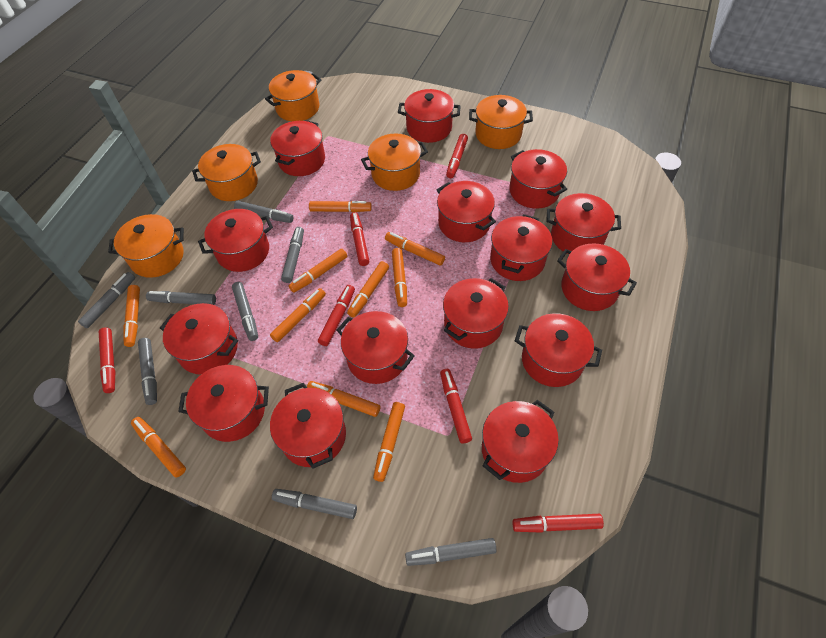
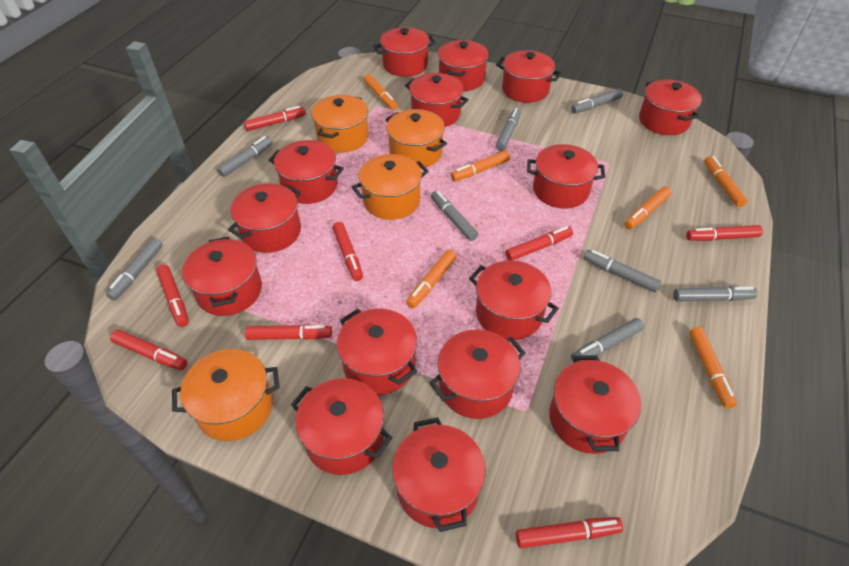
orange marker: 10 -> 6
orange pot: 5 -> 4
red marker: 6 -> 8

